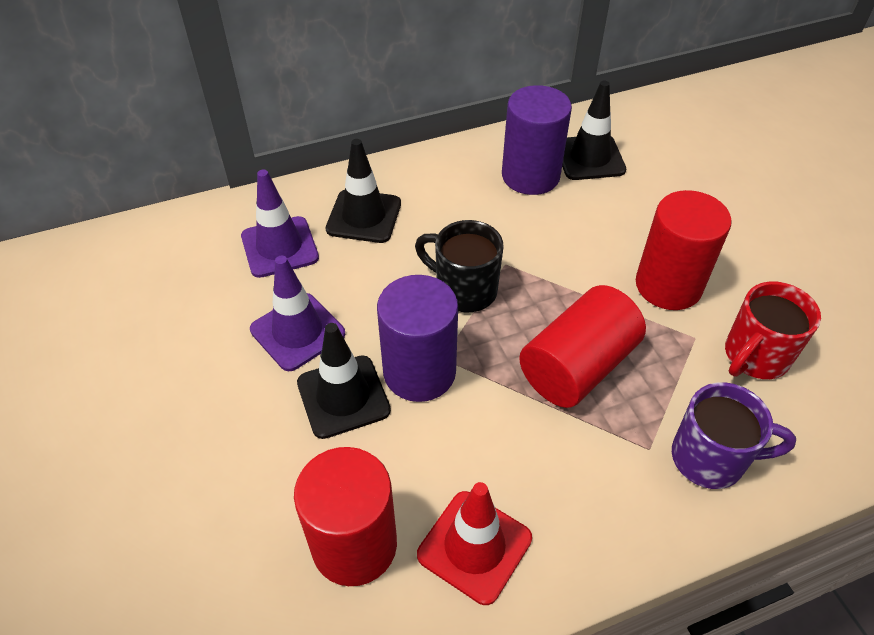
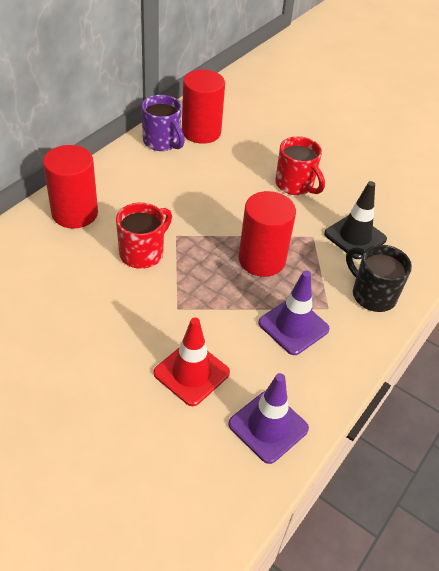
black traffic cone: 3 -> 1
purple cylinder: 2 -> 0
red mug: 1 -> 2

